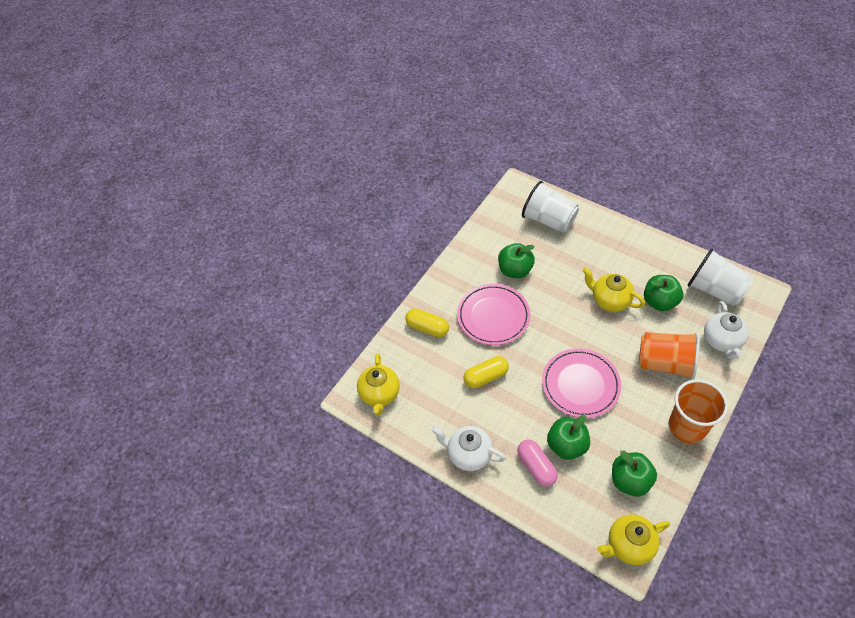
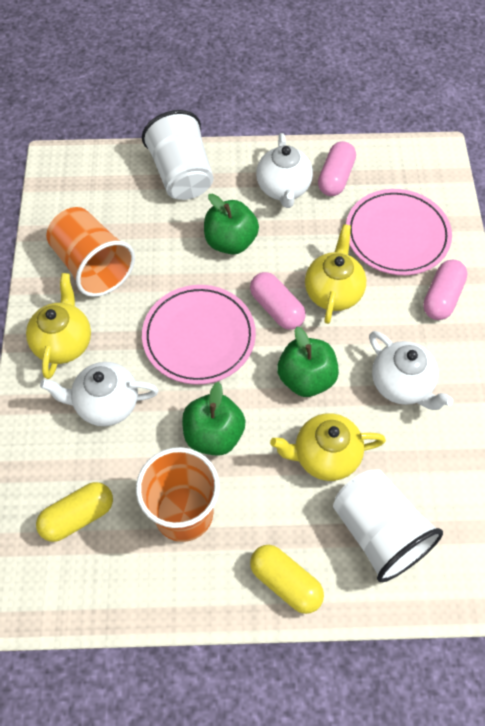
green apple: 4 -> 3
pink capsule: 1 -> 3
white teapot: 2 -> 3

